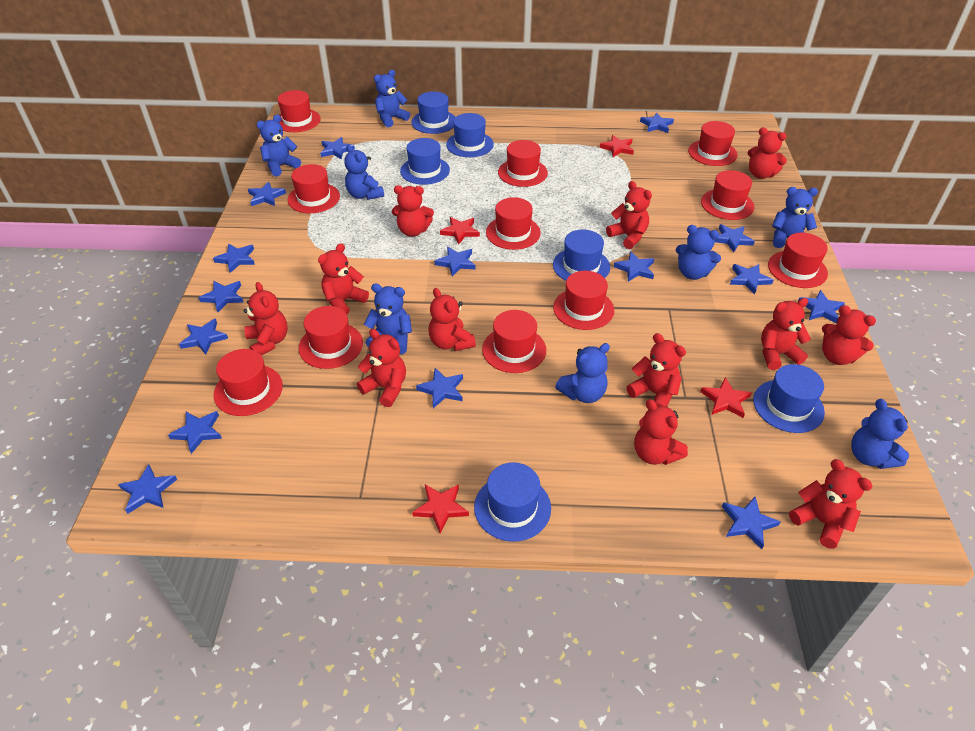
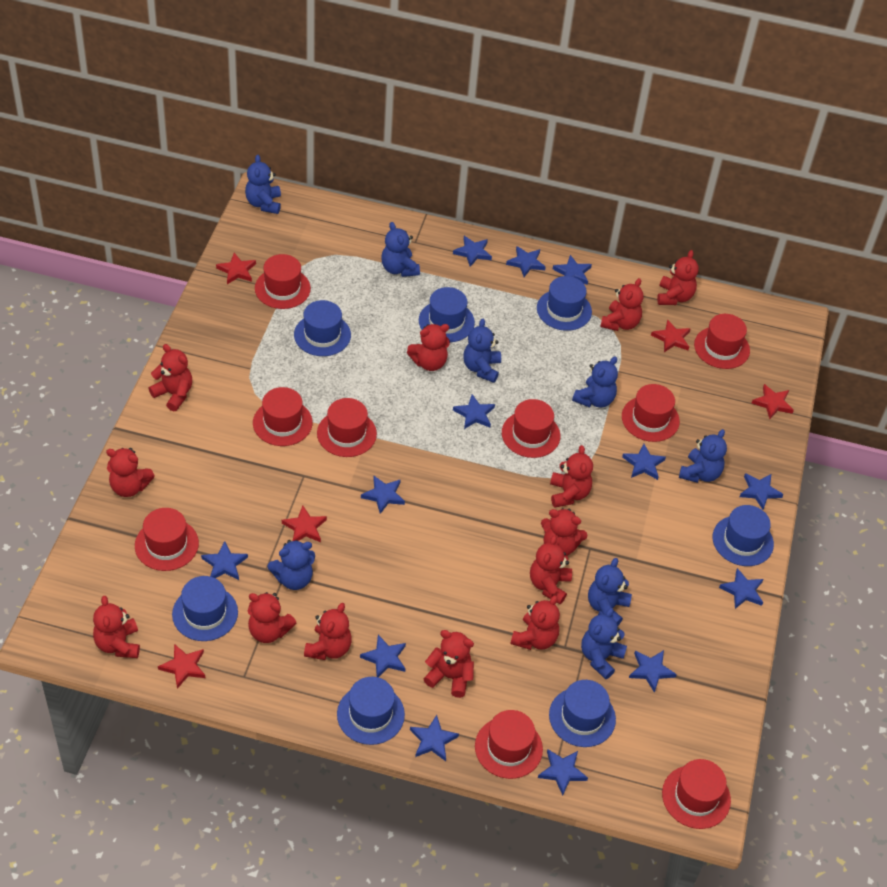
blue hat: 6 -> 7
blue star: 15 -> 13
red hat: 11 -> 9
red star: 4 -> 5
red teddy bear: 12 -> 13

